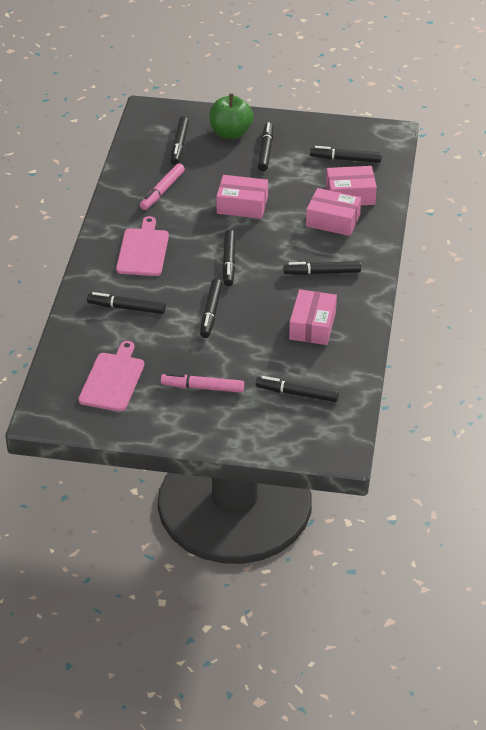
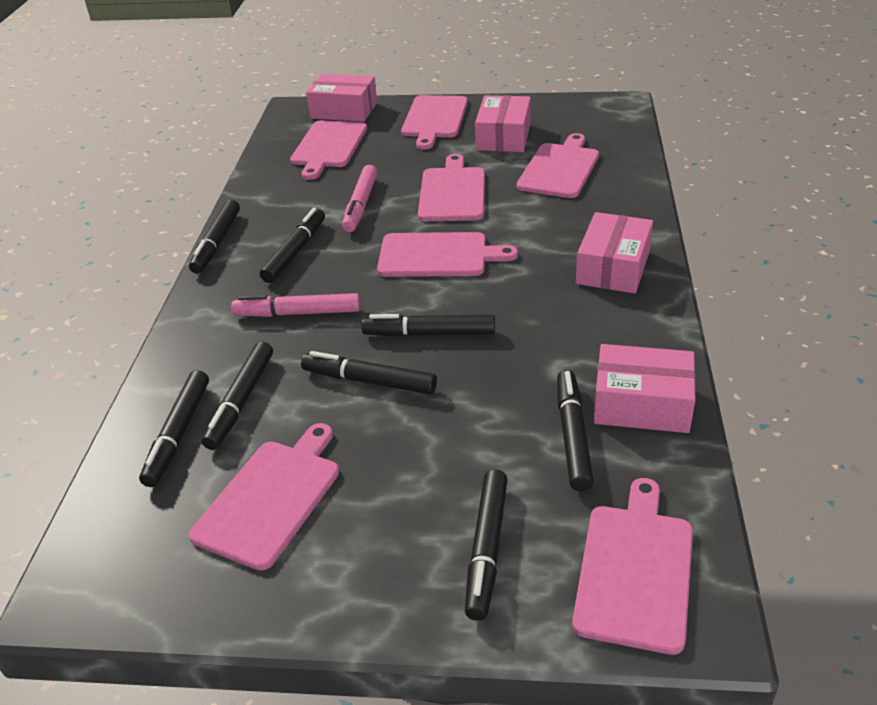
green apple: 1 -> 0
pink cutting board: 2 -> 7

